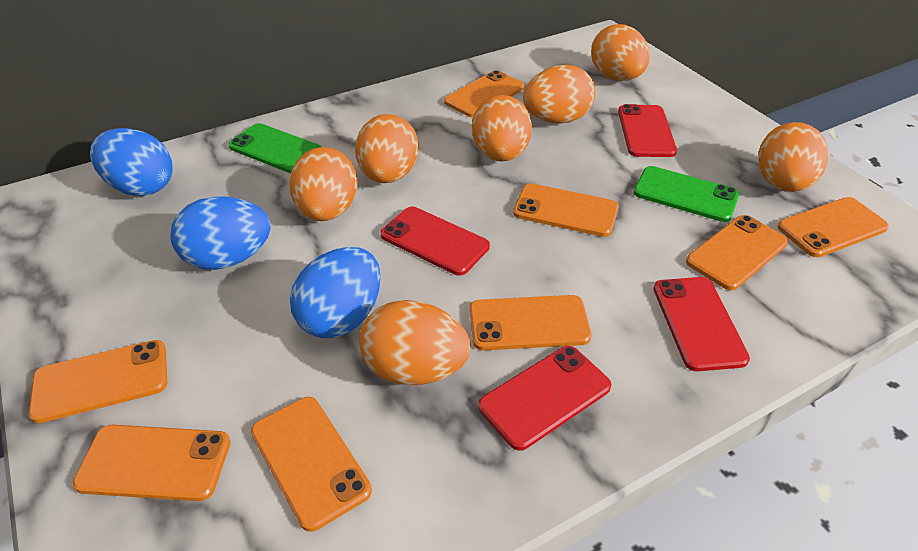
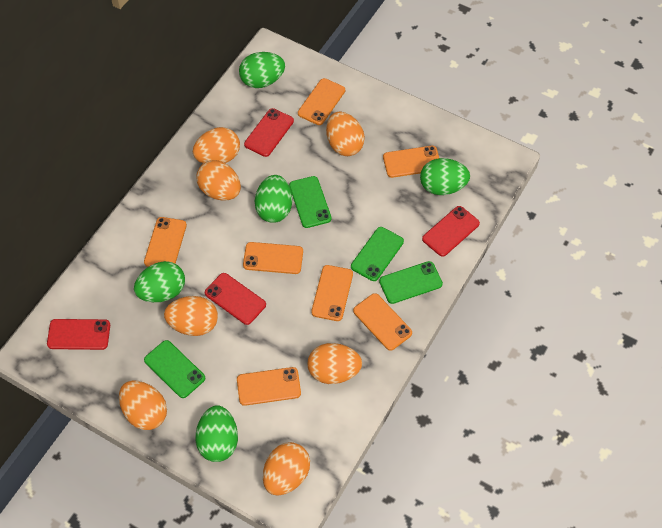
blue egg: 3 -> 0
green egg: 0 -> 5
green phone: 2 -> 4
orange phone: 8 -> 7

